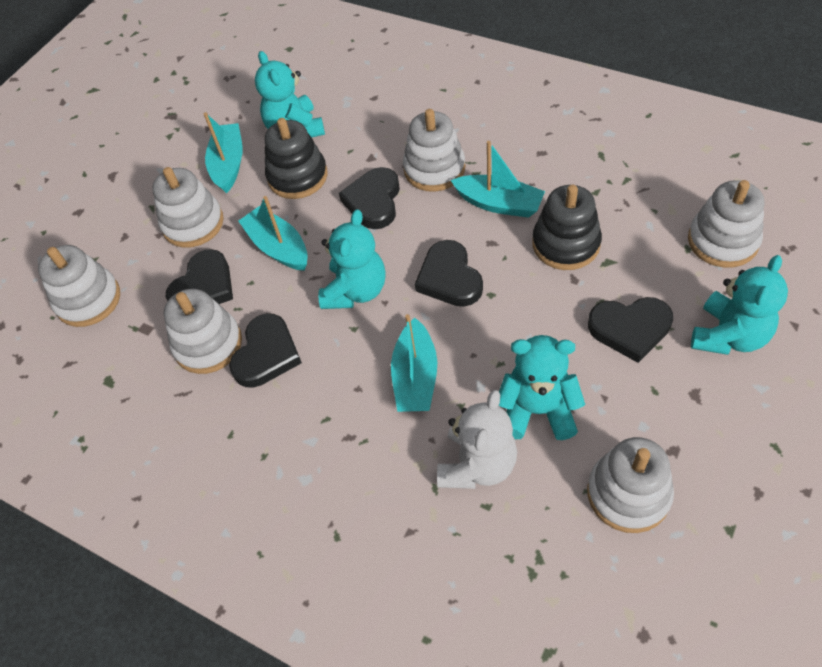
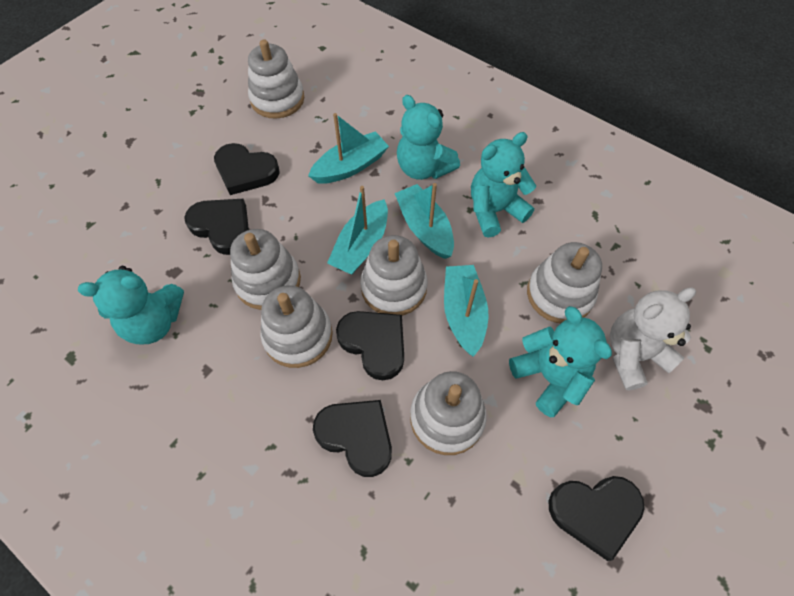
black stacking toy: 2 -> 0

